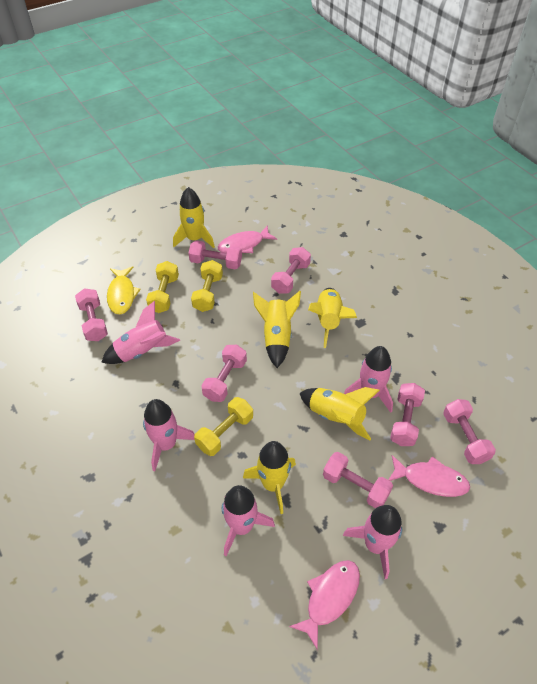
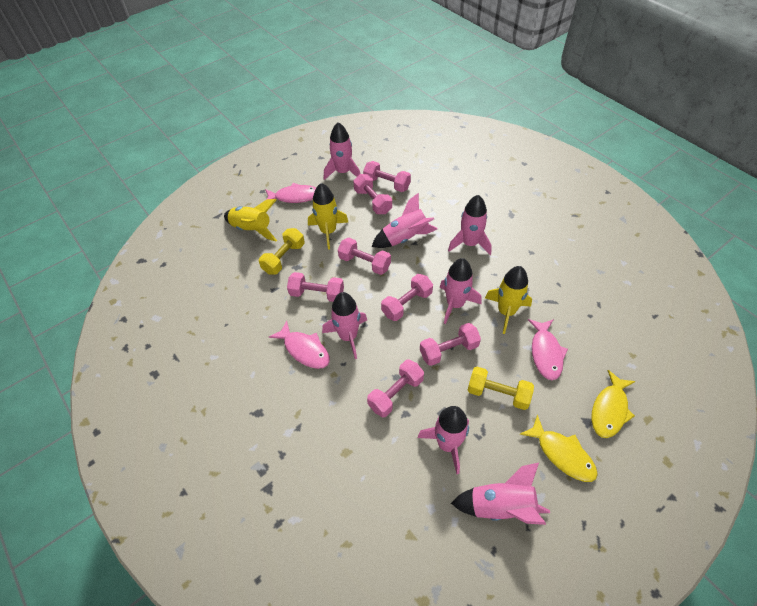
pink rocket: 5 -> 7
yellow dumbbell: 3 -> 2
yellow fish: 1 -> 2
yellow rocket: 5 -> 3

